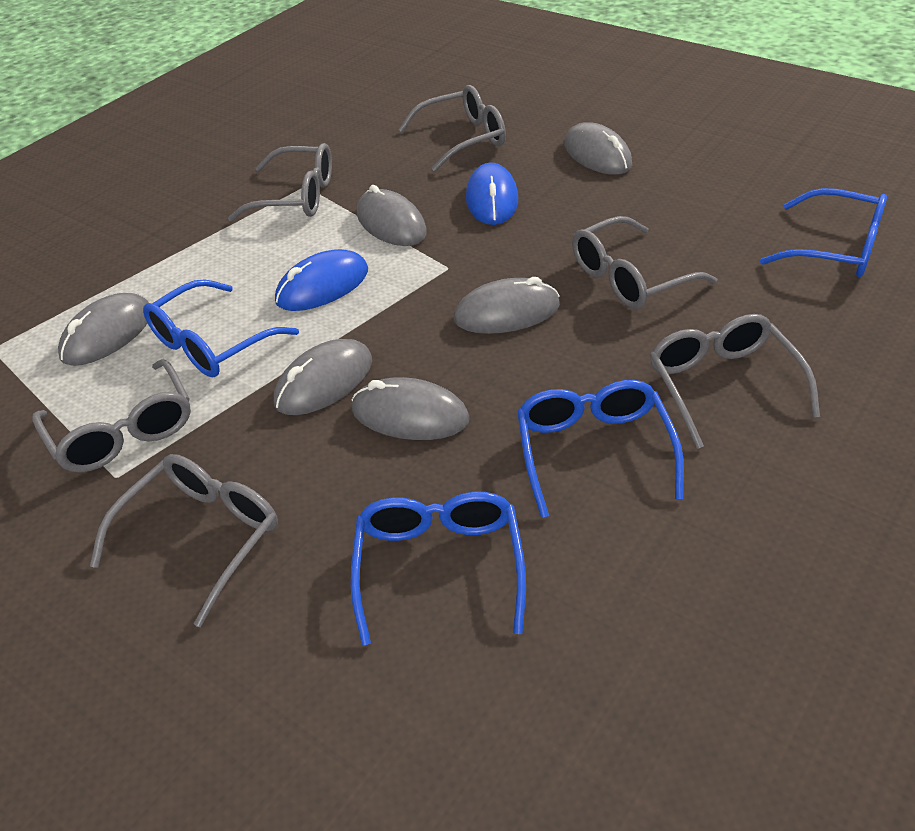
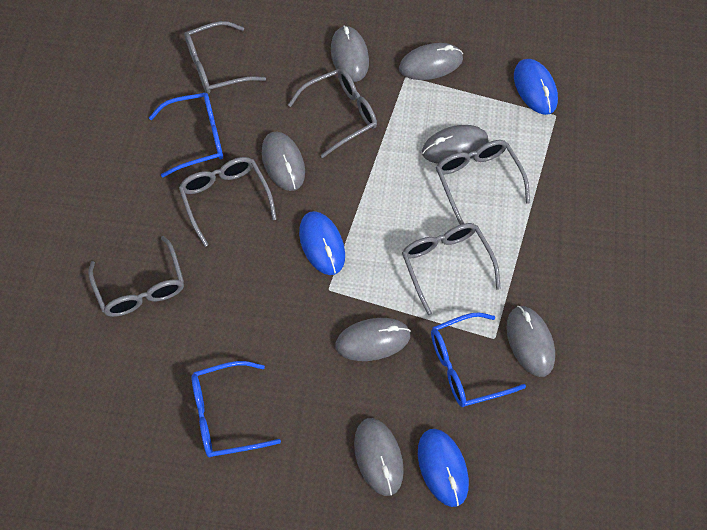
blue glasses: 4 -> 3
blue mouse: 2 -> 3
grey mouse: 6 -> 7

